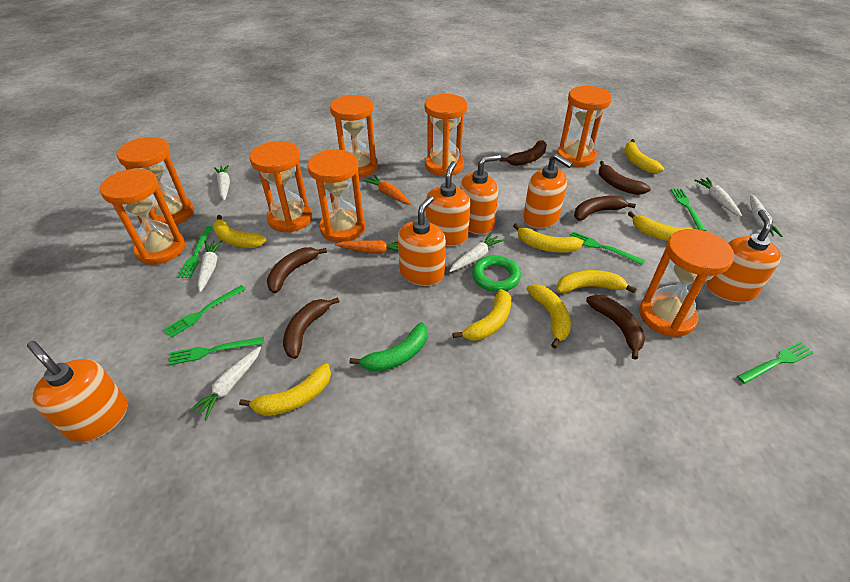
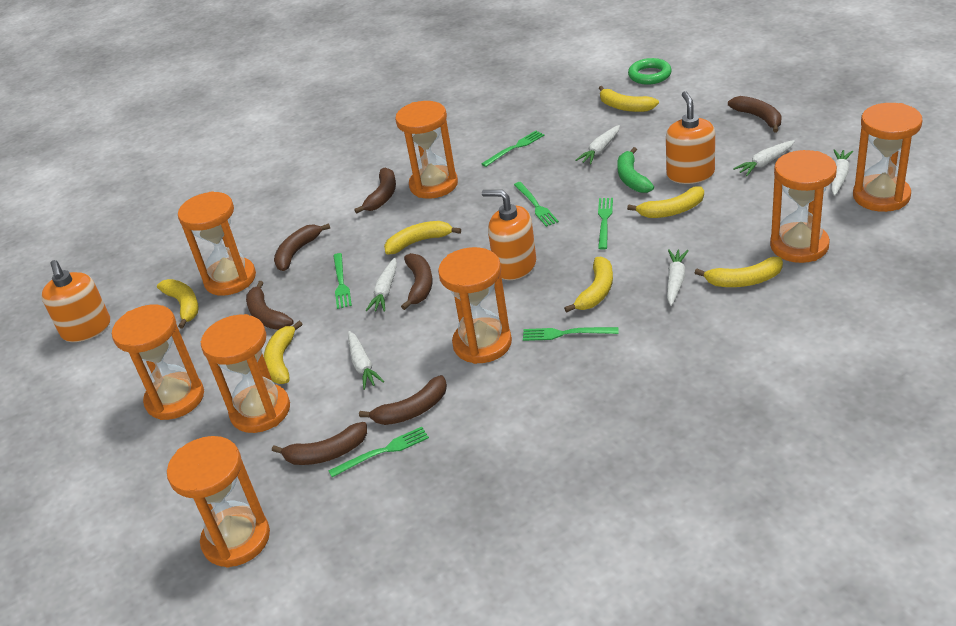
brown banana: 6 -> 7
orange carrot: 2 -> 0
orange soap dispenser: 6 -> 3
yellow banana: 8 -> 7

